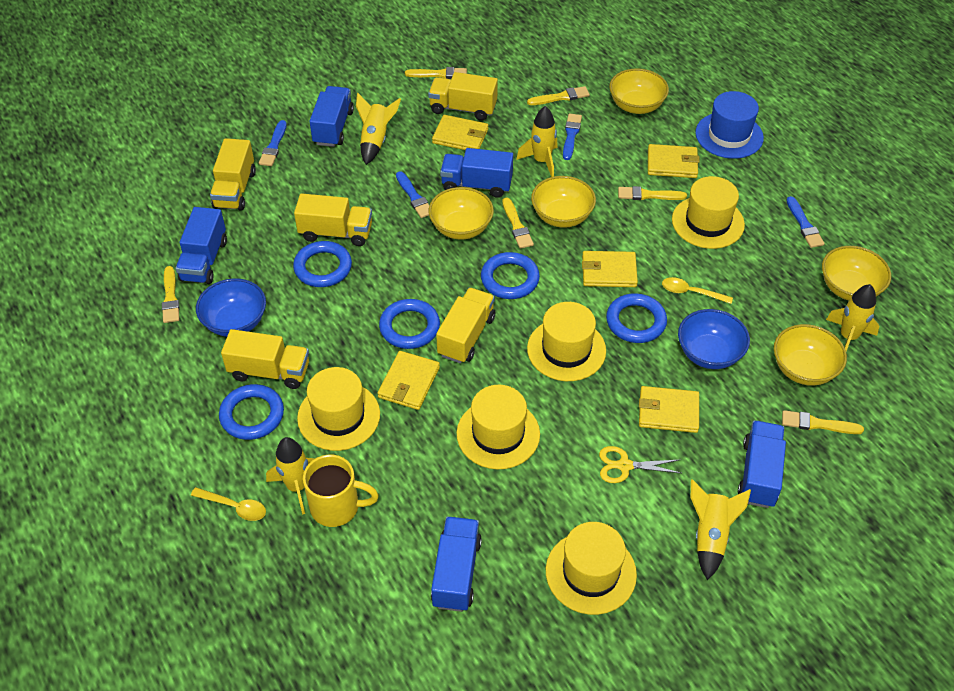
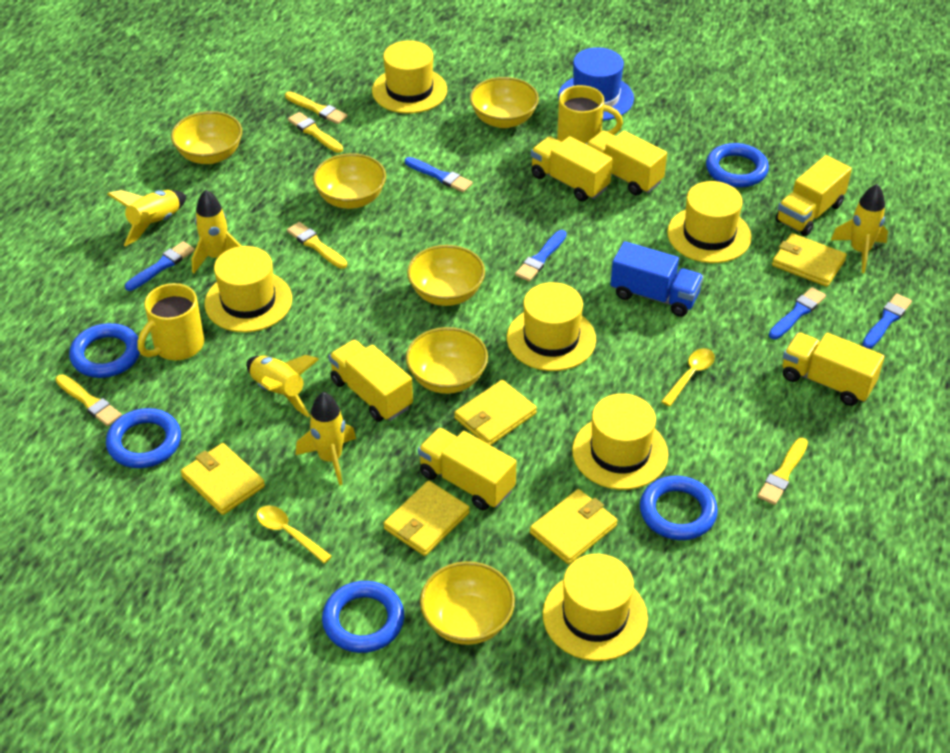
blue bowl: 2 -> 0
blue brush: 4 -> 5
blue truck: 5 -> 1
yellow bowl: 5 -> 6
yellow brush: 6 -> 5
yellow hat: 5 -> 6
yellow mug: 1 -> 2
yellow scissors: 1 -> 0
yellow truck: 5 -> 6

